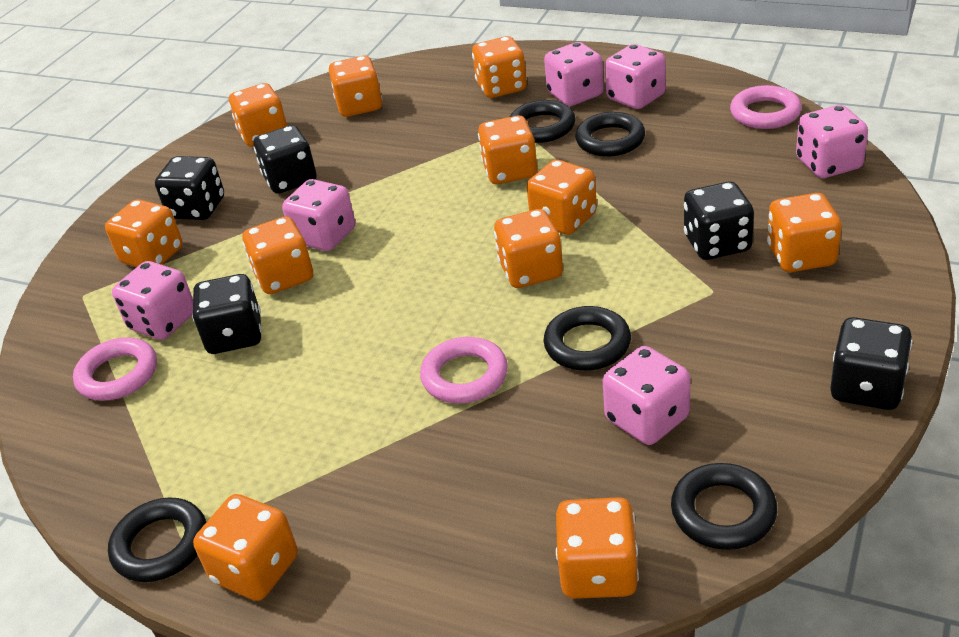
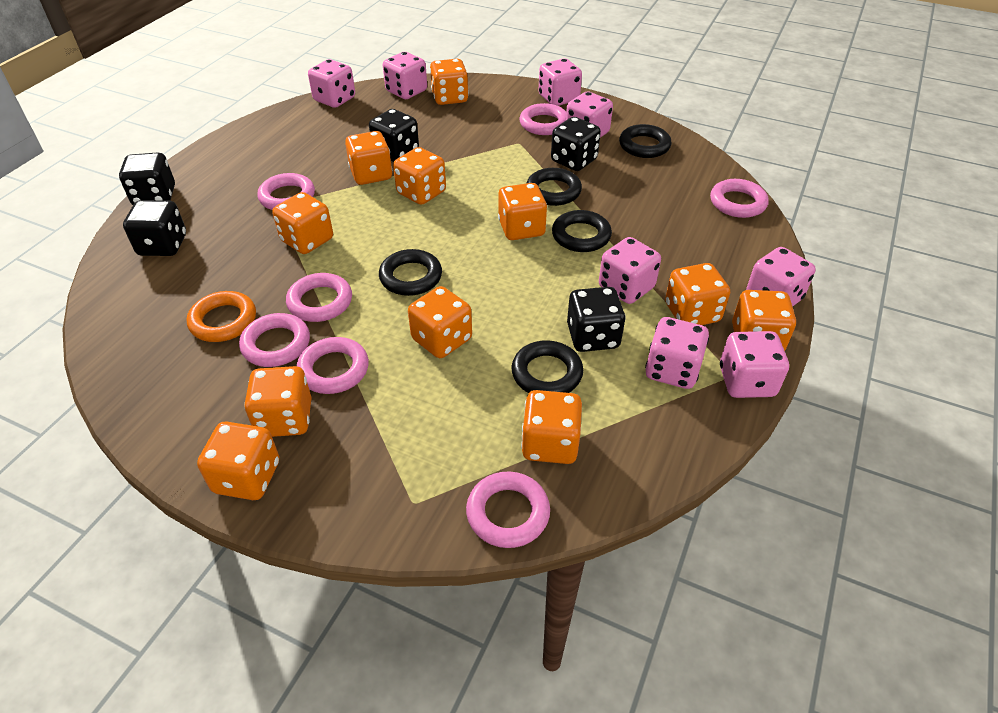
orange ring: 0 -> 1
pink dice: 6 -> 8
pink ring: 3 -> 7

